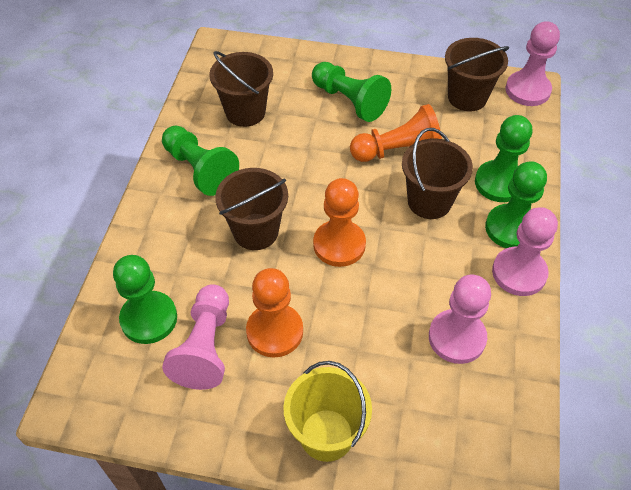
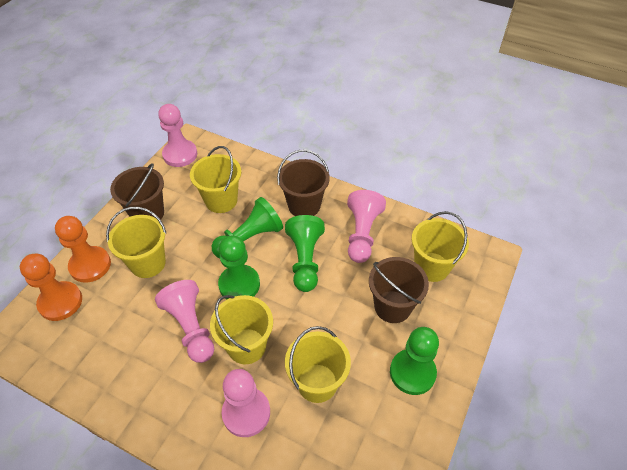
brown bucket: 4 -> 3
green pawn: 5 -> 4
orange pawn: 3 -> 2
yellow bucket: 1 -> 5

